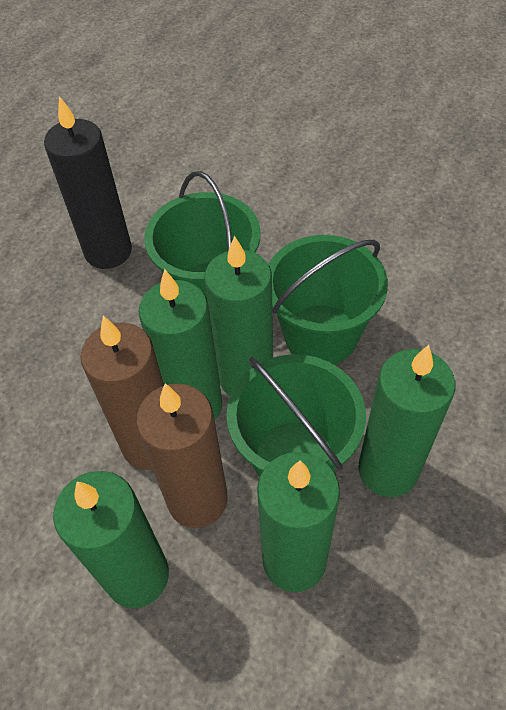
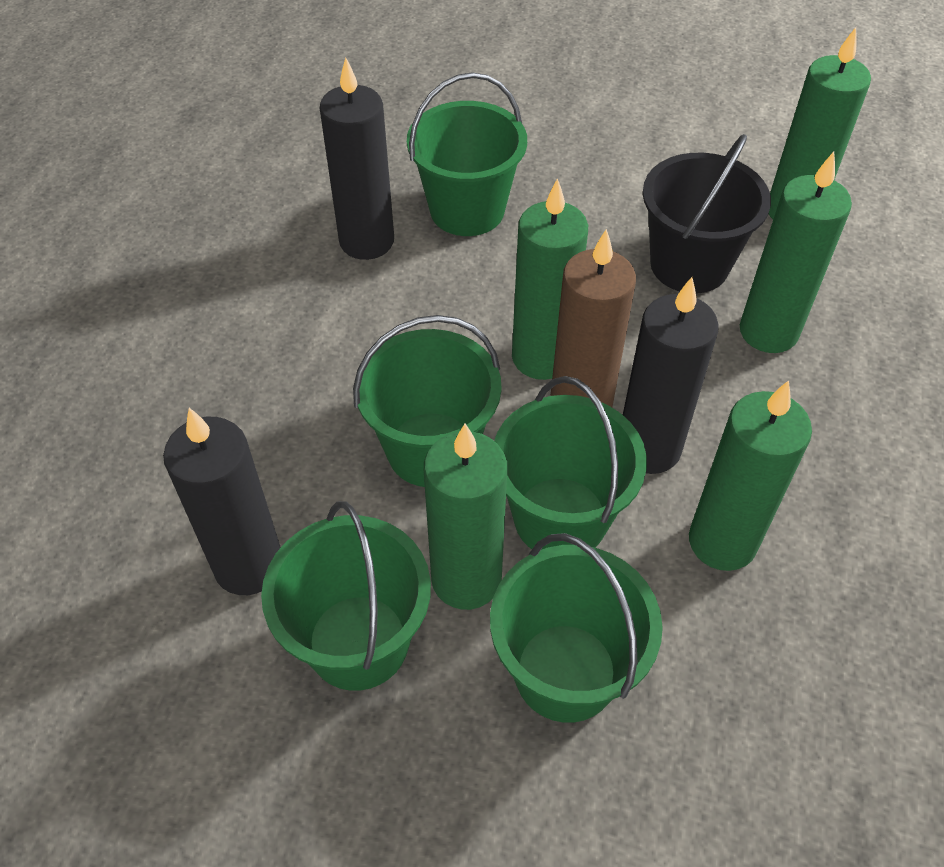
black bucket: 0 -> 1
black candle: 1 -> 3
brown candle: 2 -> 1
green bucket: 3 -> 5

